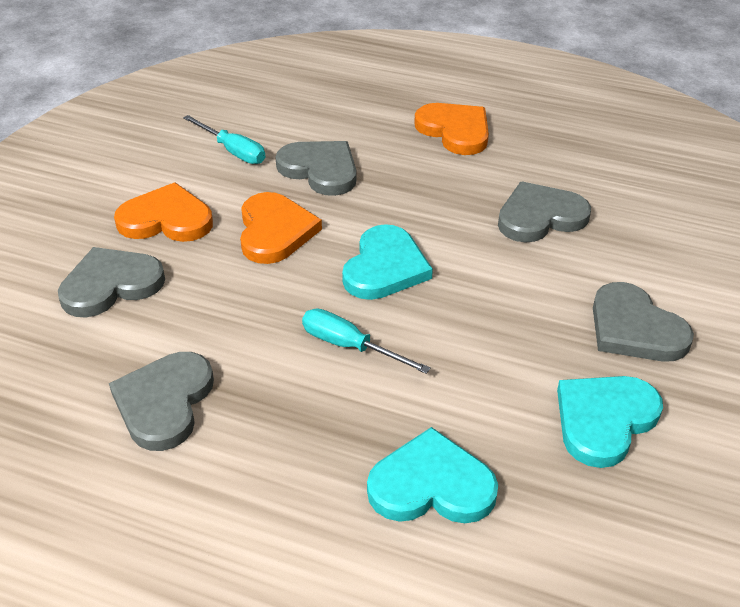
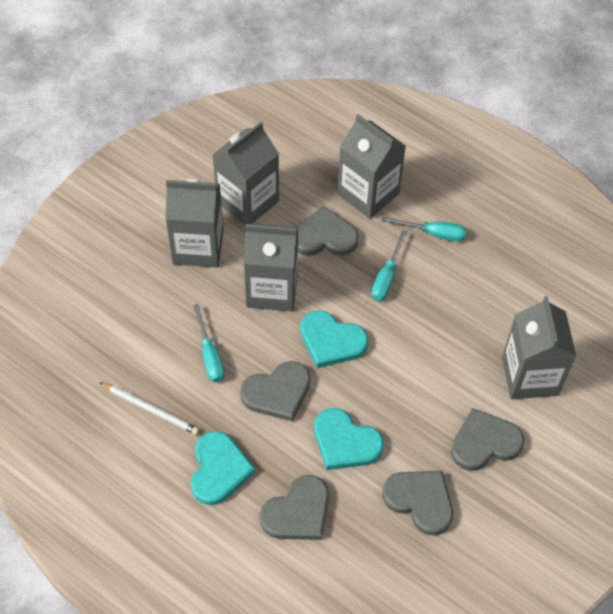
grey carton: 0 -> 5
orange heart: 3 -> 0
turquoise screwdriver: 2 -> 3
white pencil: 0 -> 1

